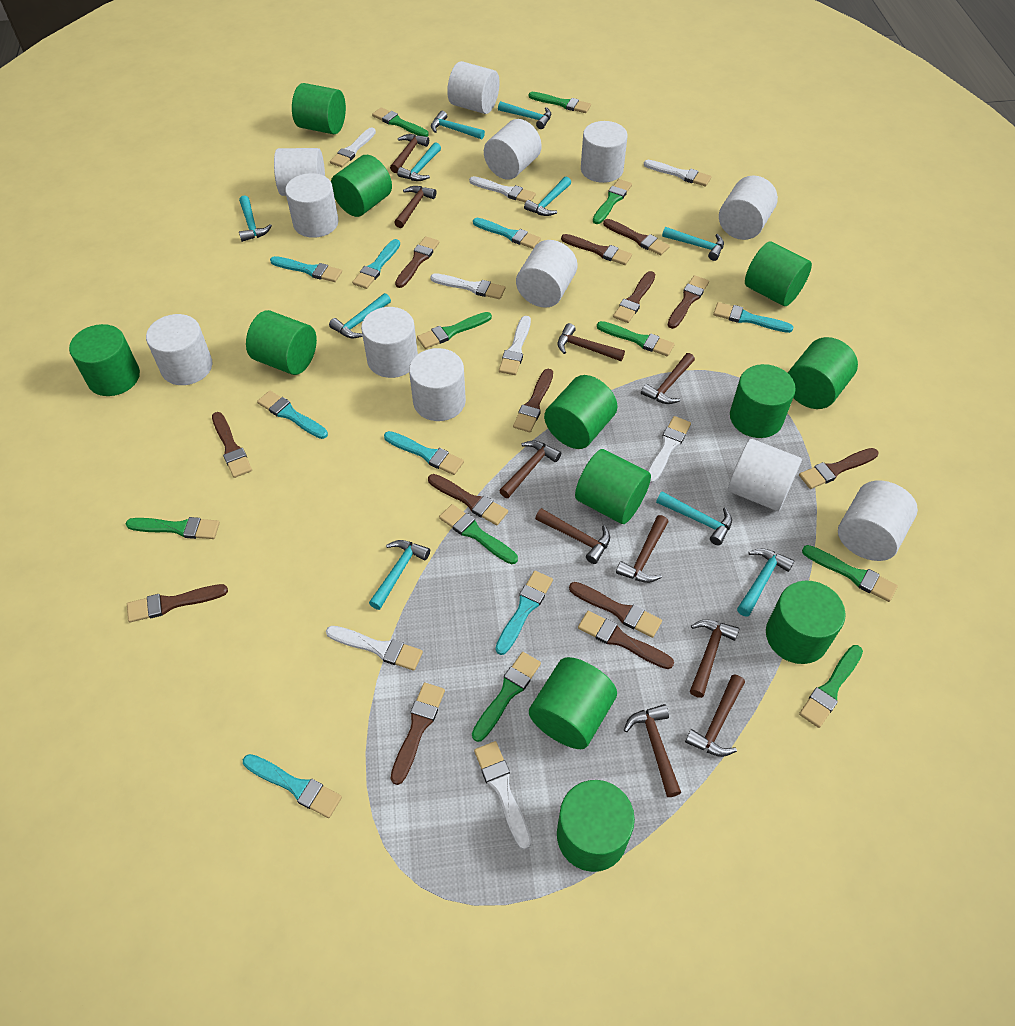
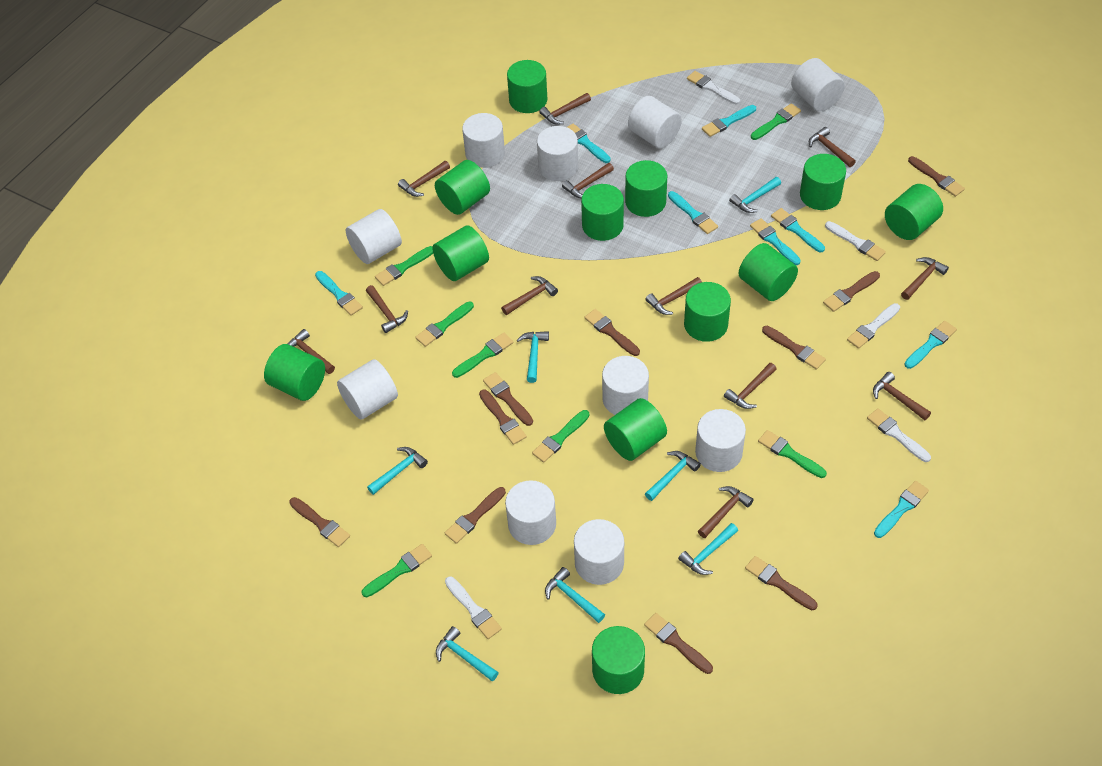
brown brush: 13 -> 10
brown hammer: 10 -> 12
green brush: 10 -> 7
turquoise hammer: 10 -> 7
white brush: 8 -> 5
white cylinder: 12 -> 10

